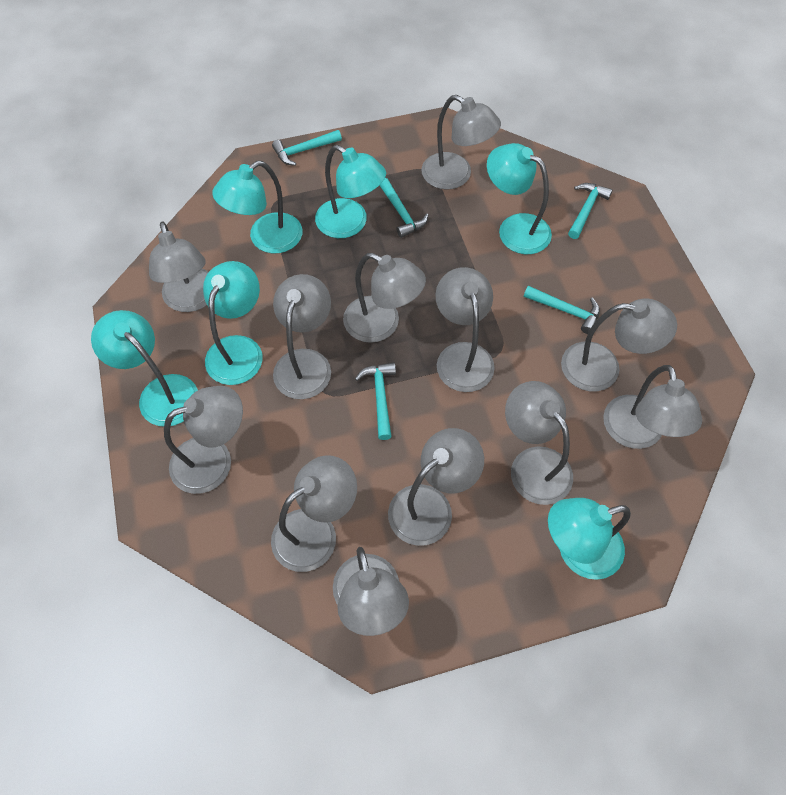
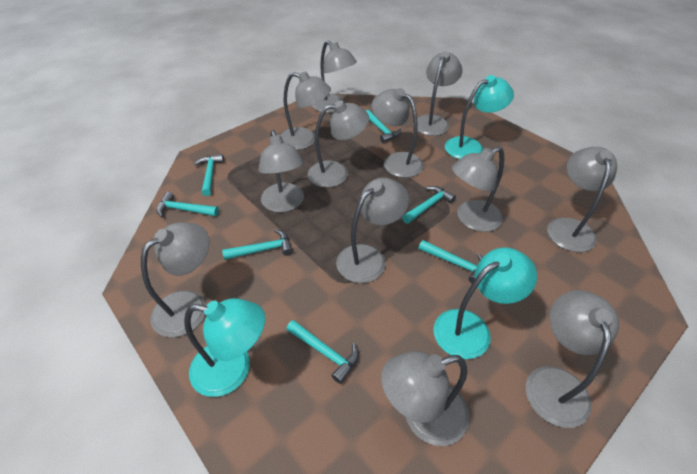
turquoise hammer: 5 -> 7
turquoise lamp: 6 -> 3

